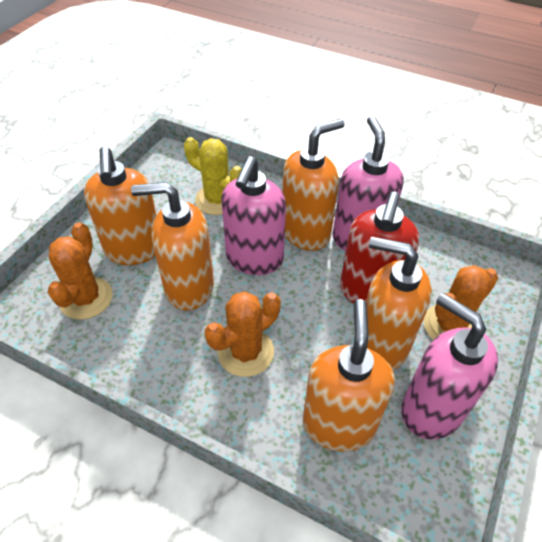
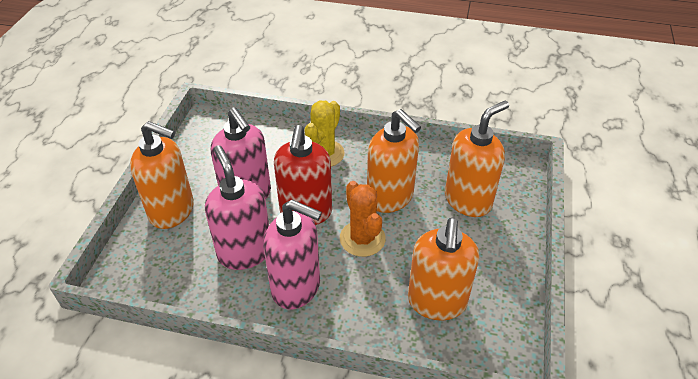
orange cactus: 3 -> 1
orange soap dispenser: 5 -> 4

